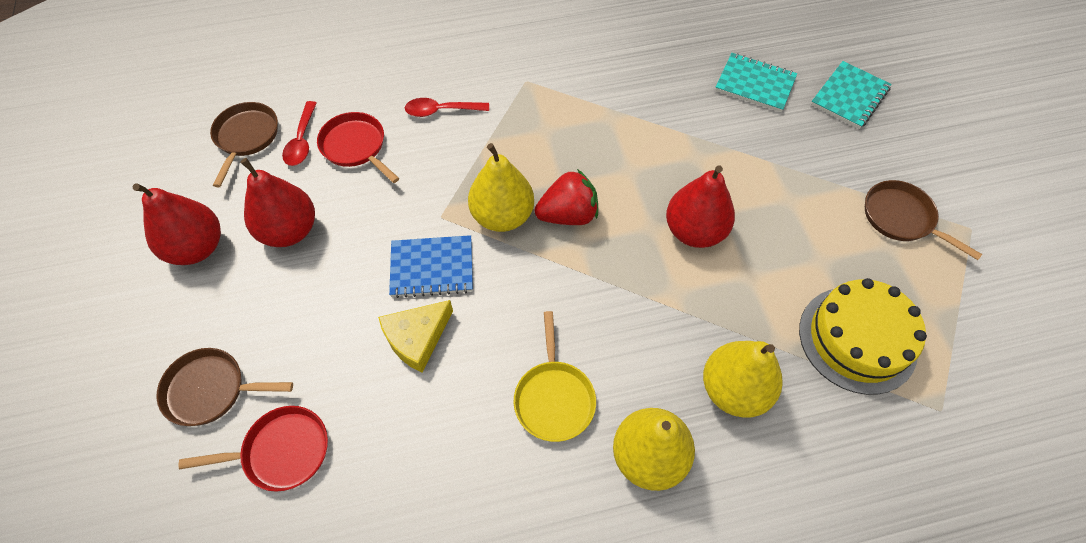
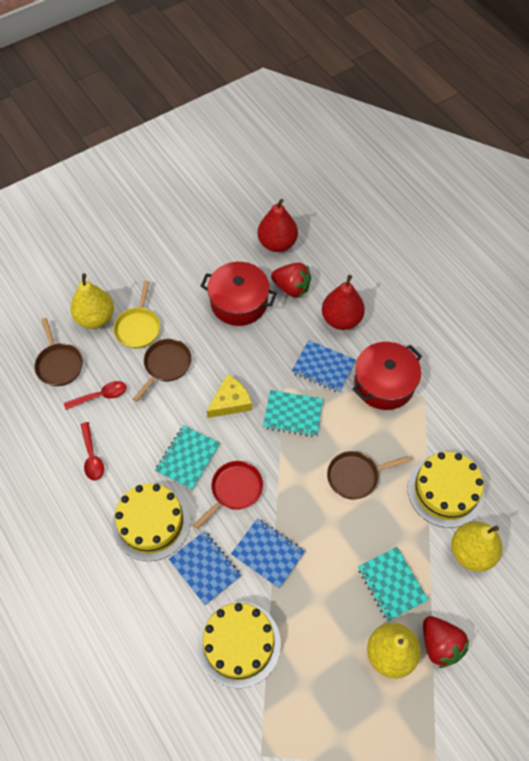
blue notebook: 1 -> 3
red pan: 2 -> 1
red pear: 3 -> 2
red pot: 0 -> 2
red strawberry: 1 -> 2
turquoise notebook: 2 -> 3
yellow cake: 1 -> 3

